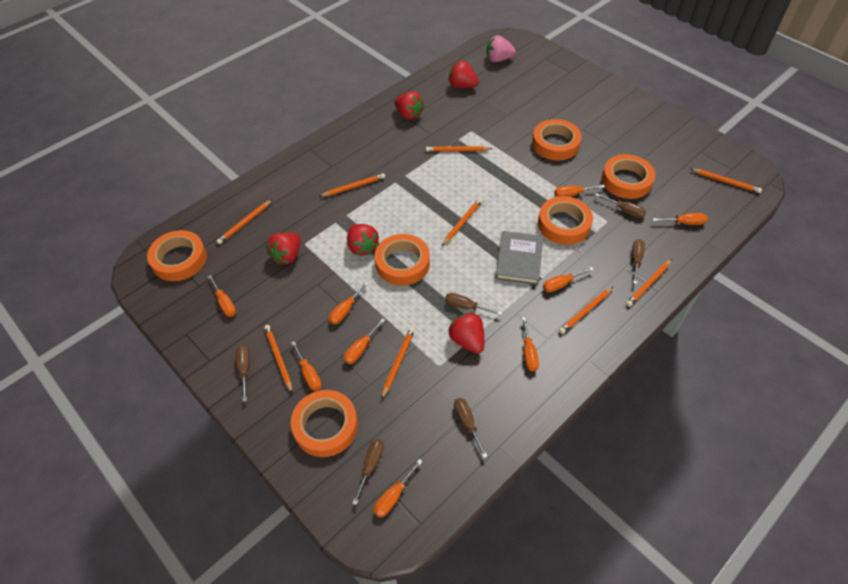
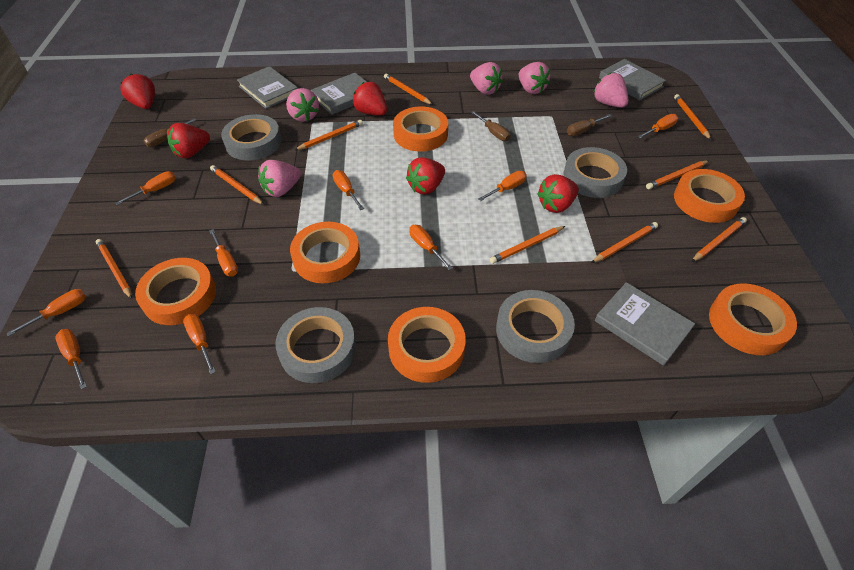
brown screwdriver: 6 -> 3
grey book: 1 -> 4
grey tape: 0 -> 4
pink strawberry: 1 -> 5

